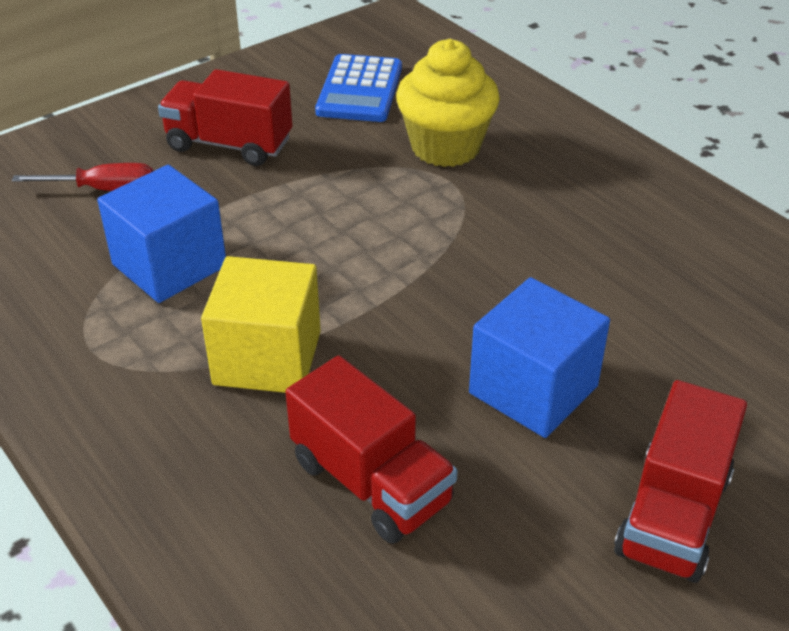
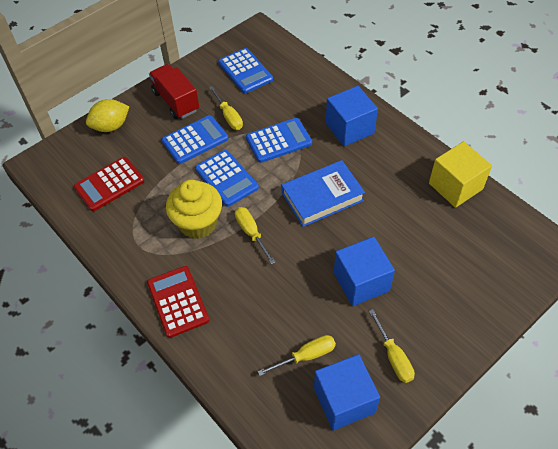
blue book: 0 -> 1
blue calculator: 1 -> 4
blue cube: 2 -> 3
red calculator: 0 -> 2
red screwdriver: 1 -> 0
red truck: 3 -> 1
yellow lemon: 0 -> 1
yellow screwdriver: 0 -> 4

